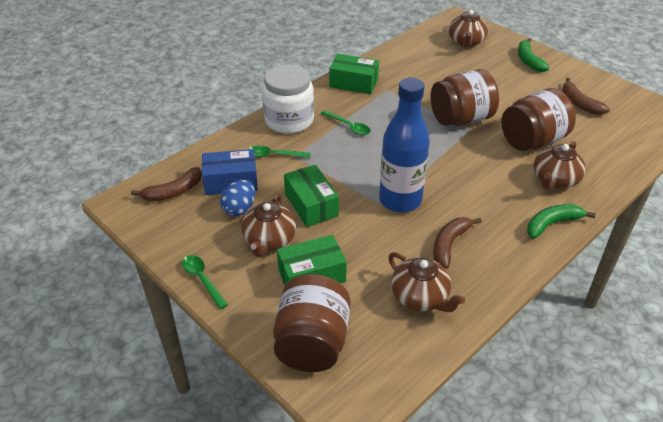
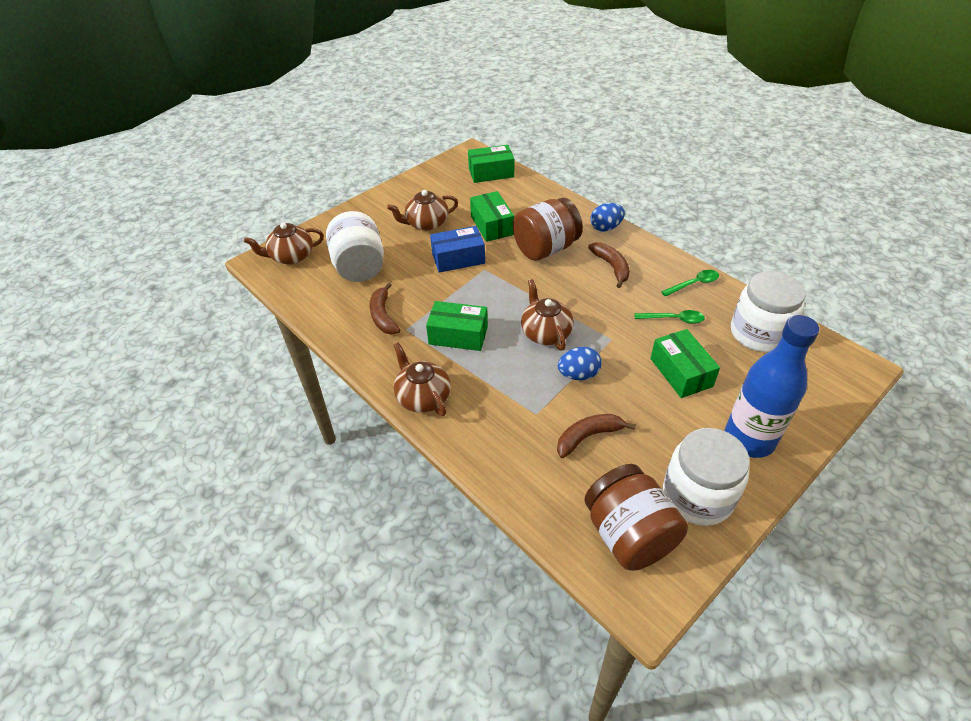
blue egg: 1 -> 2
brown jar: 3 -> 2
green banana: 2 -> 0
green box: 3 -> 4
green spoon: 3 -> 2
white jar: 1 -> 3

